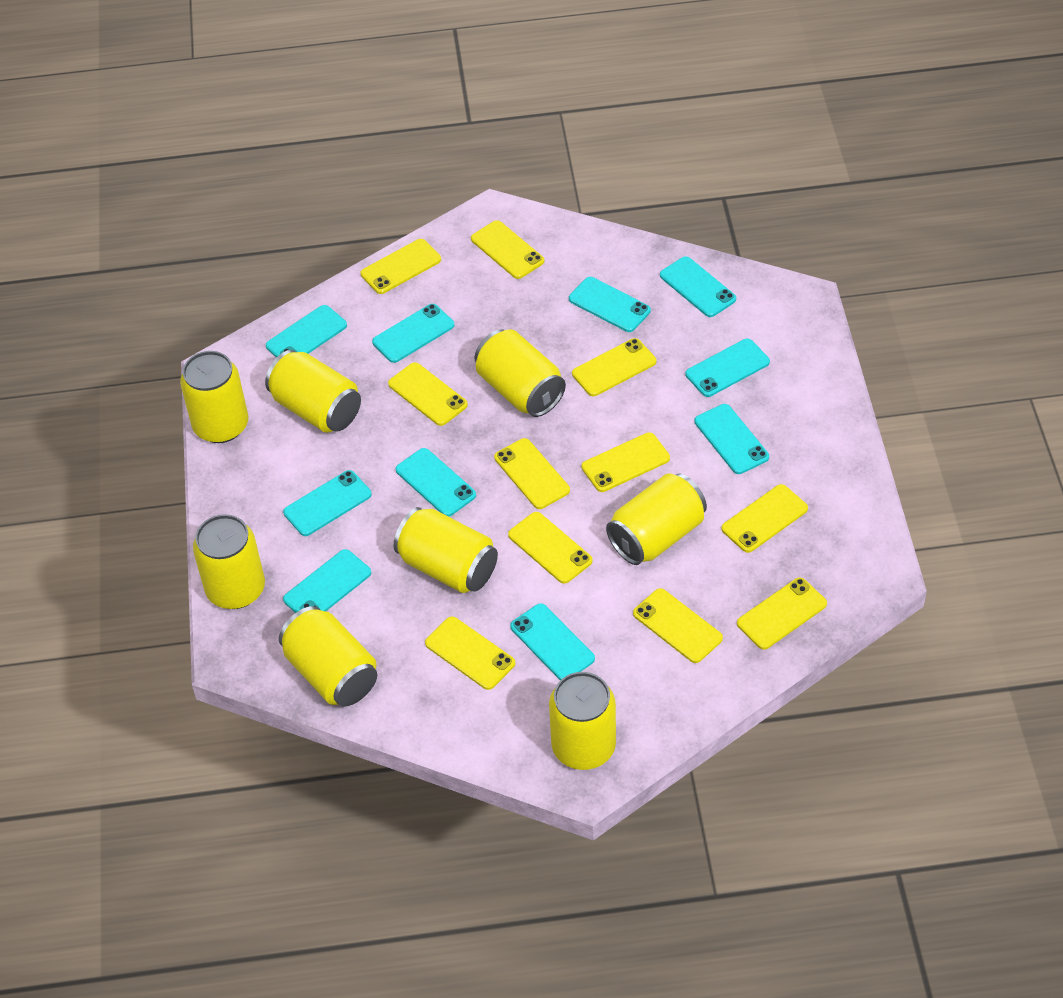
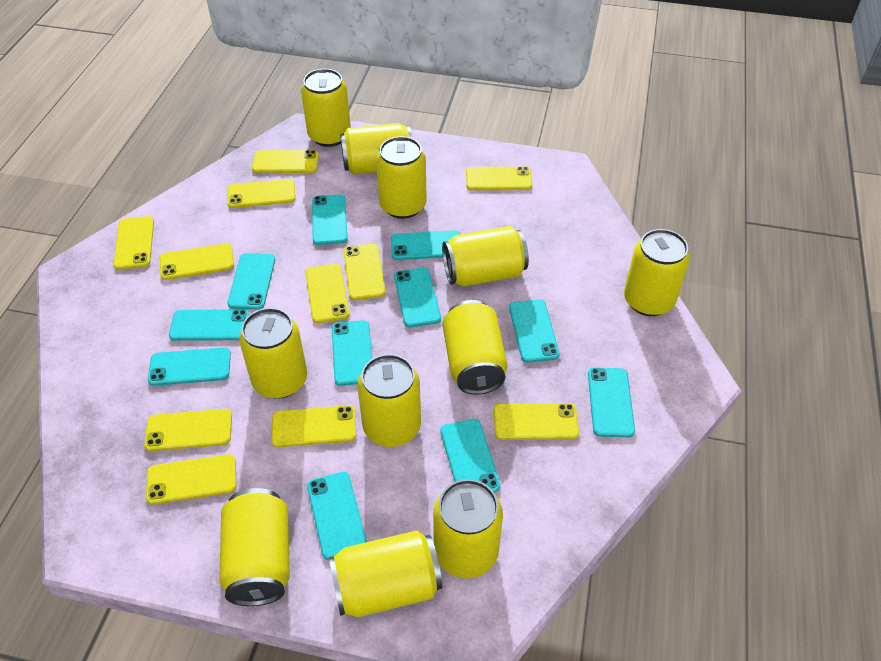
turquoise phone: 10 -> 11
yellow can: 8 -> 11

